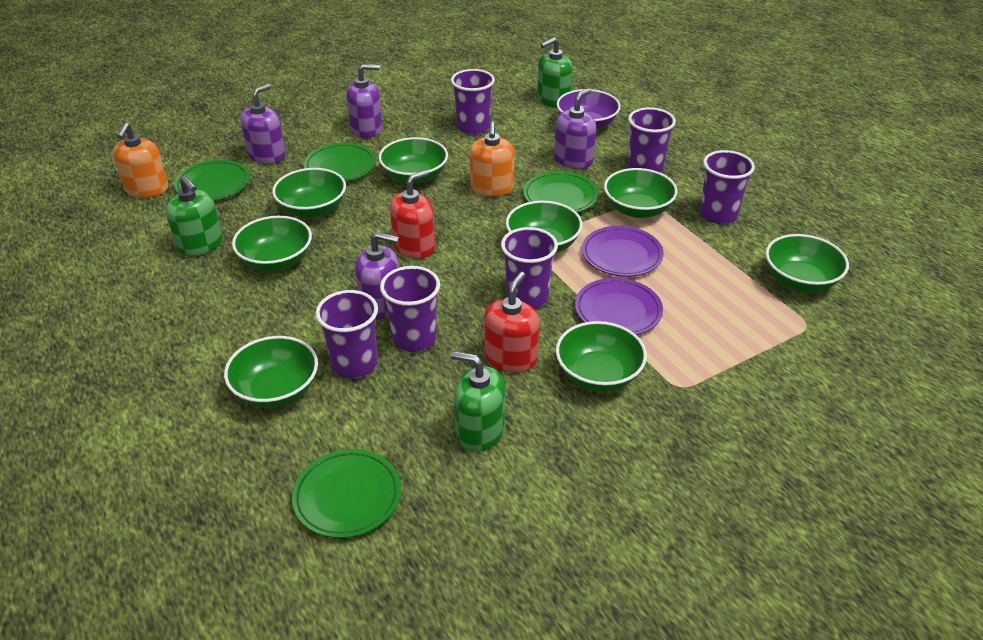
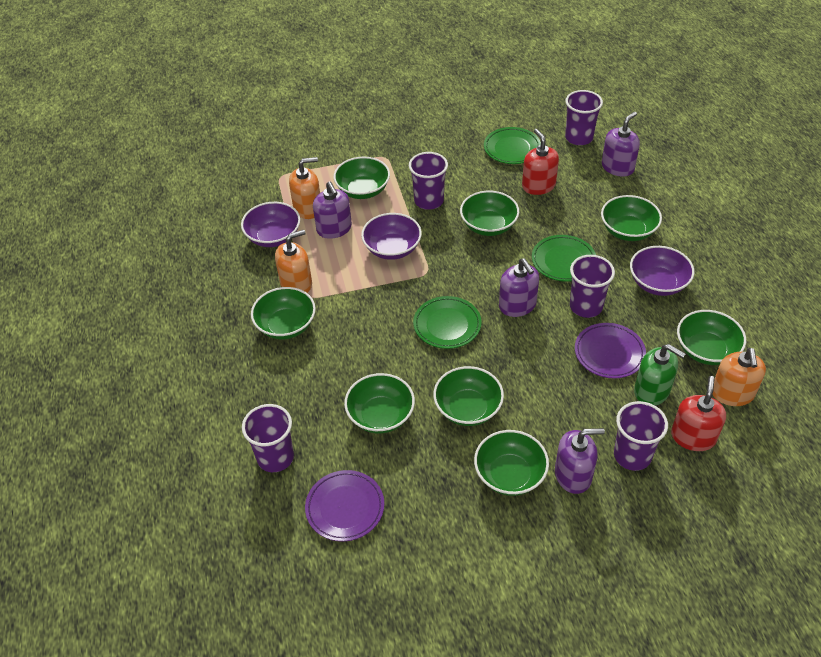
green plate: 4 -> 3
green soap dispenser: 3 -> 1
orange soap dispenser: 2 -> 3
purple bowl: 1 -> 3
purple cup: 6 -> 5

